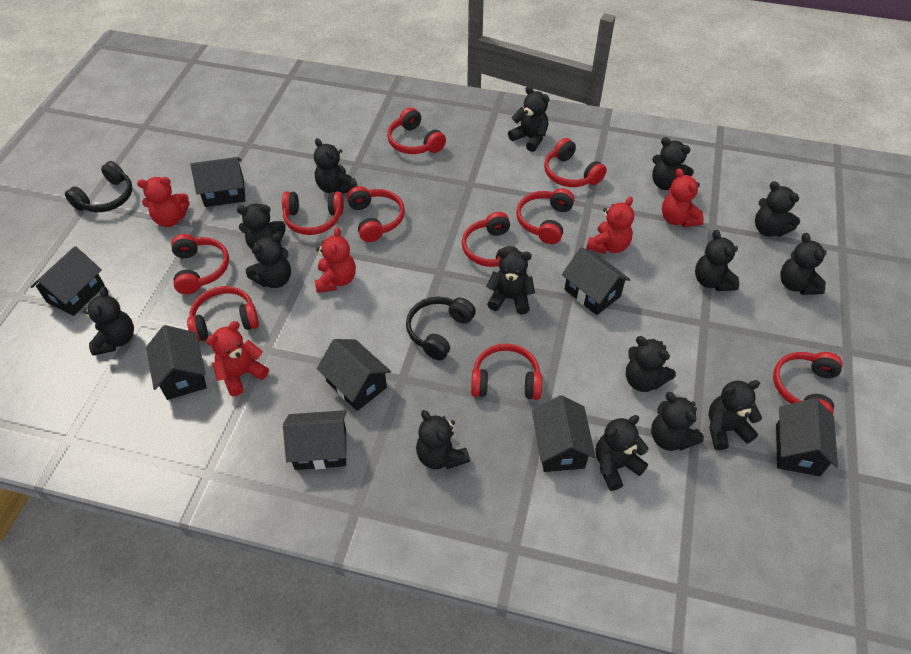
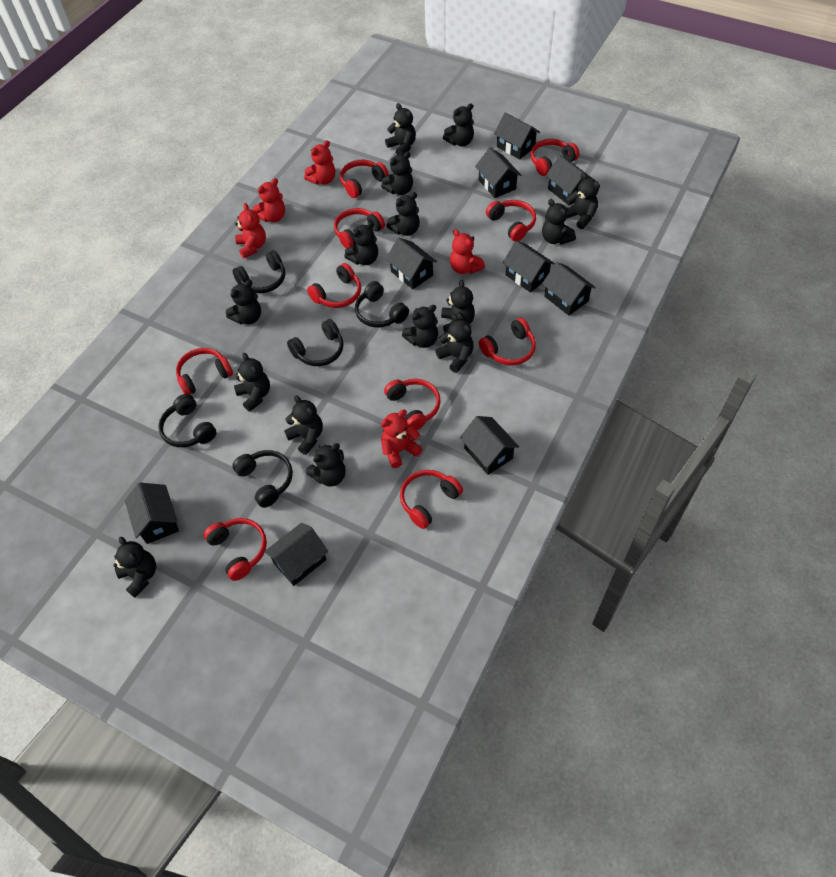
black headphones: 2 -> 5
black house: 8 -> 9

